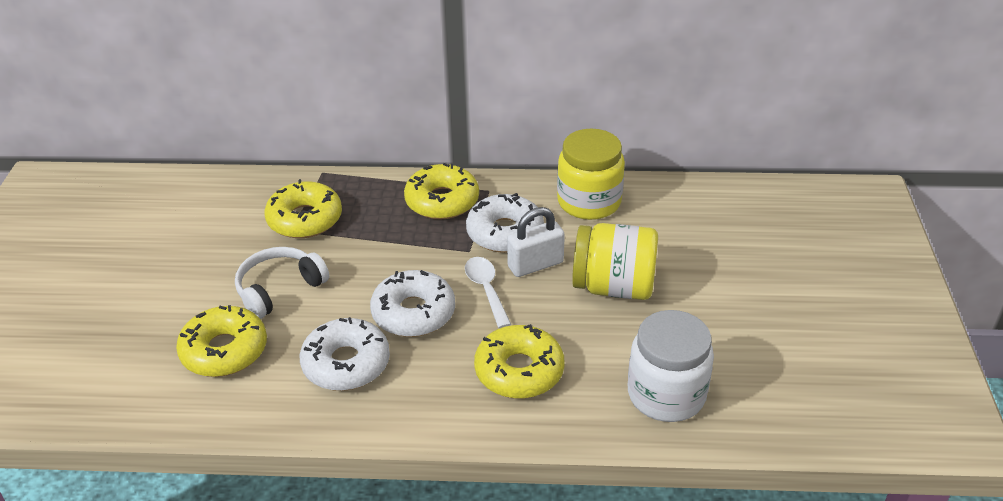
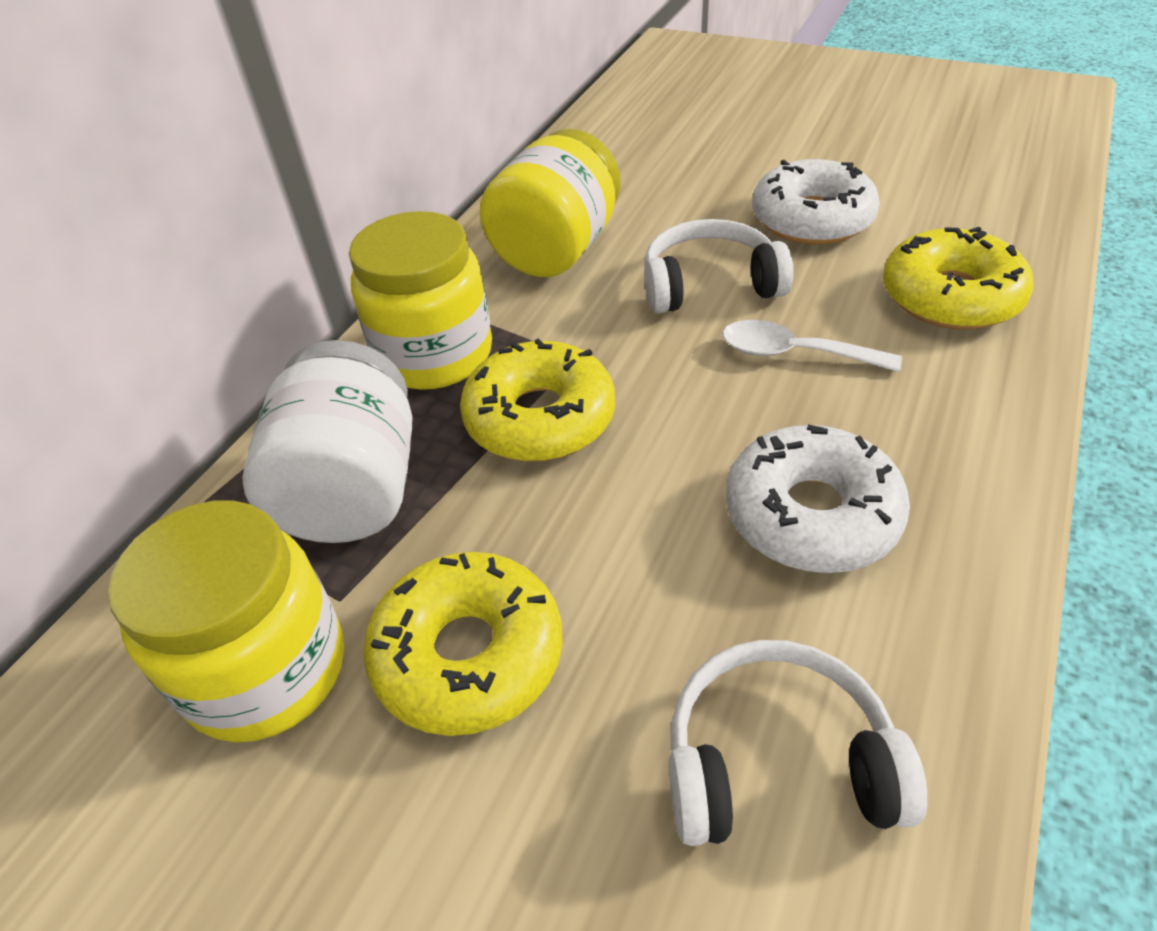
white donut: 3 -> 2
white headphones: 1 -> 2
white padlock: 1 -> 0
yellow donut: 4 -> 3
yellow jar: 2 -> 3

